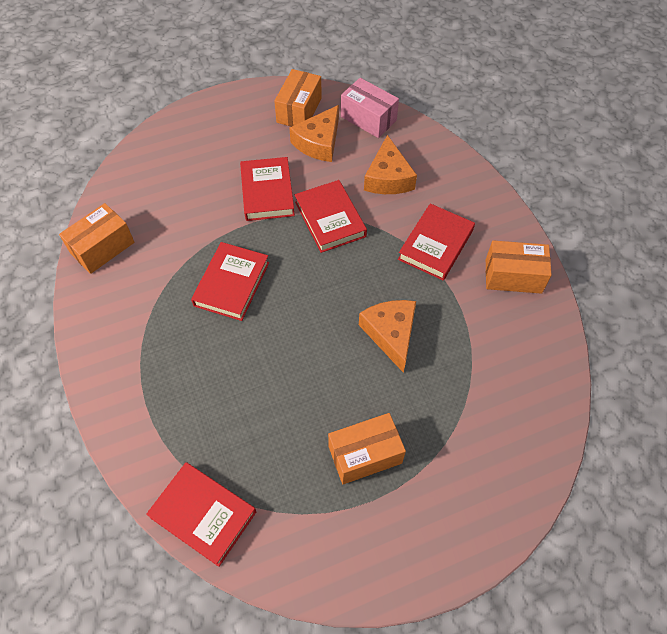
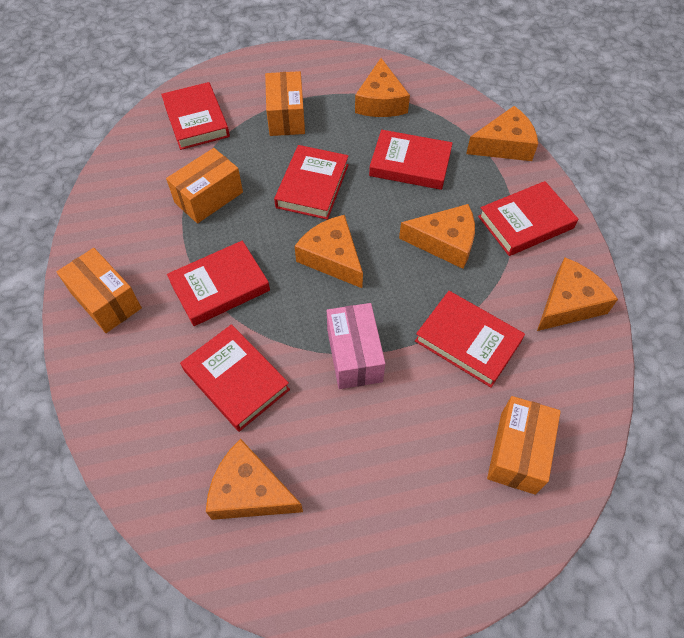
orange cheese: 3 -> 6
red book: 5 -> 7

